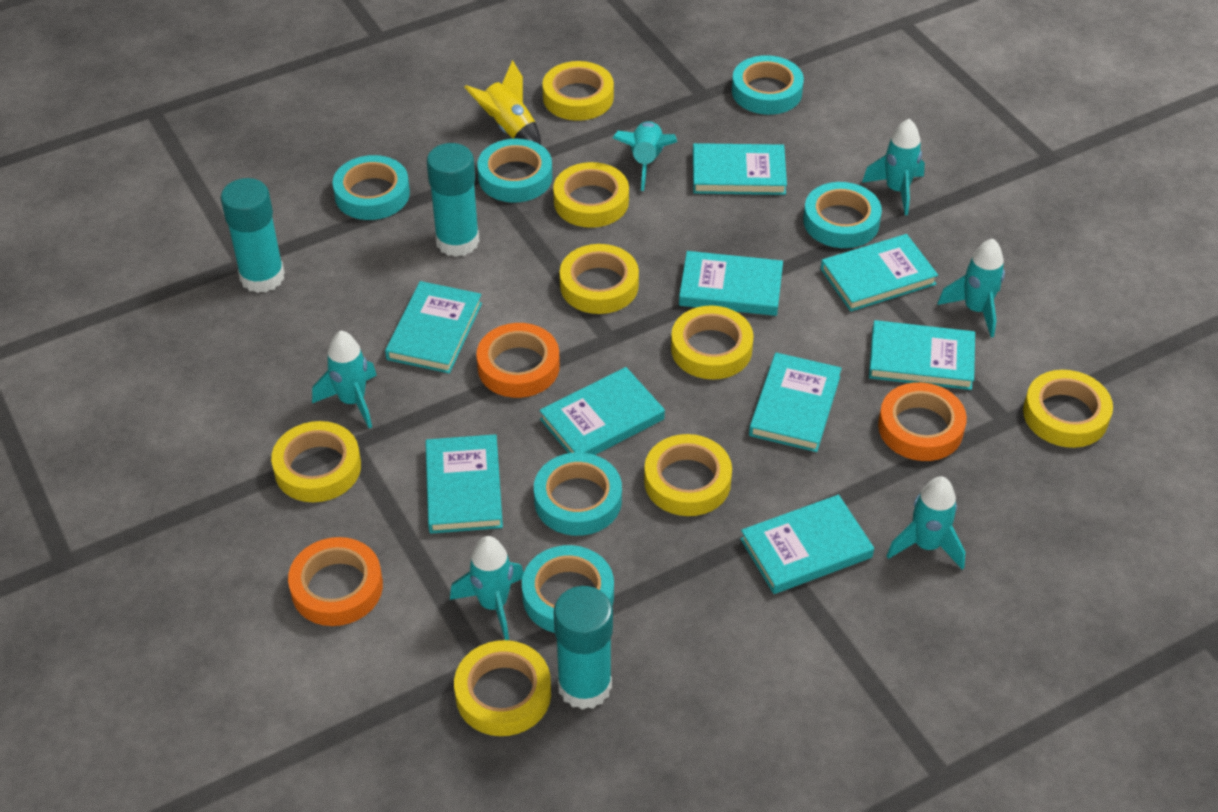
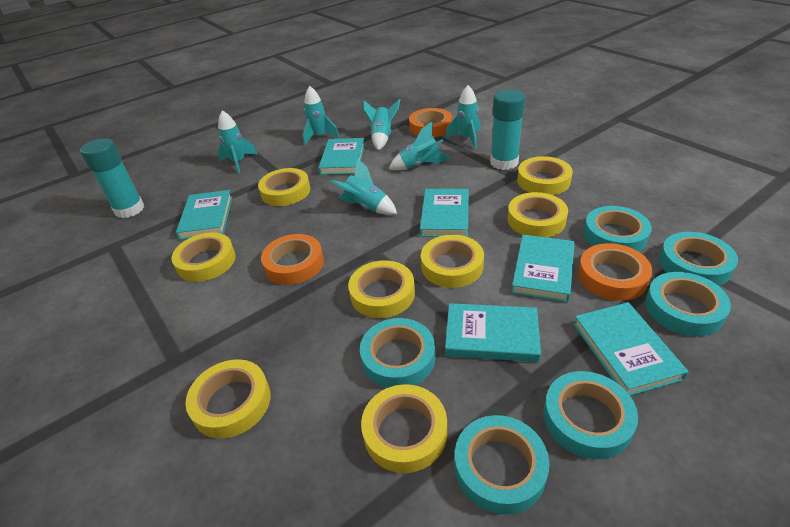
turquoise book: 9 -> 6
turquoise glue stick: 3 -> 2
yellow rocket: 1 -> 0

